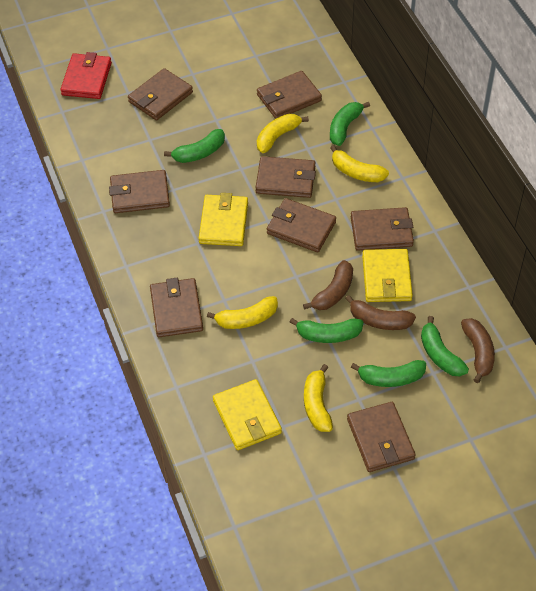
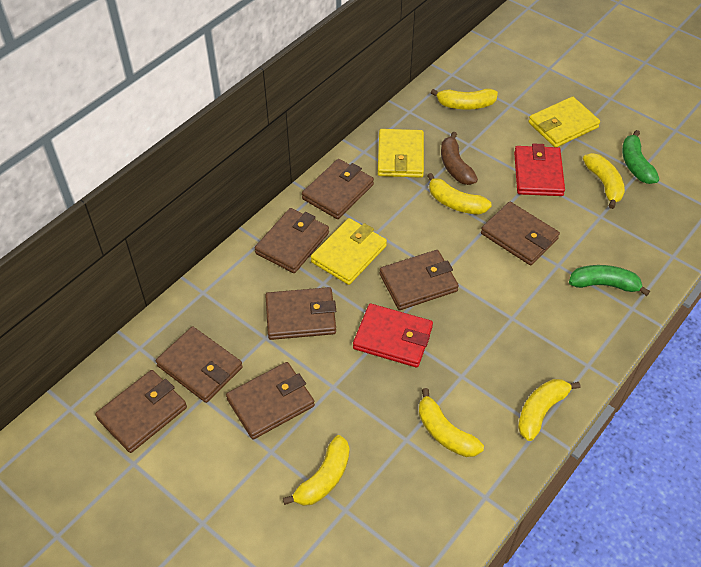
brown banana: 3 -> 1
green banana: 5 -> 2
red wallet: 1 -> 2
yellow banana: 4 -> 6

